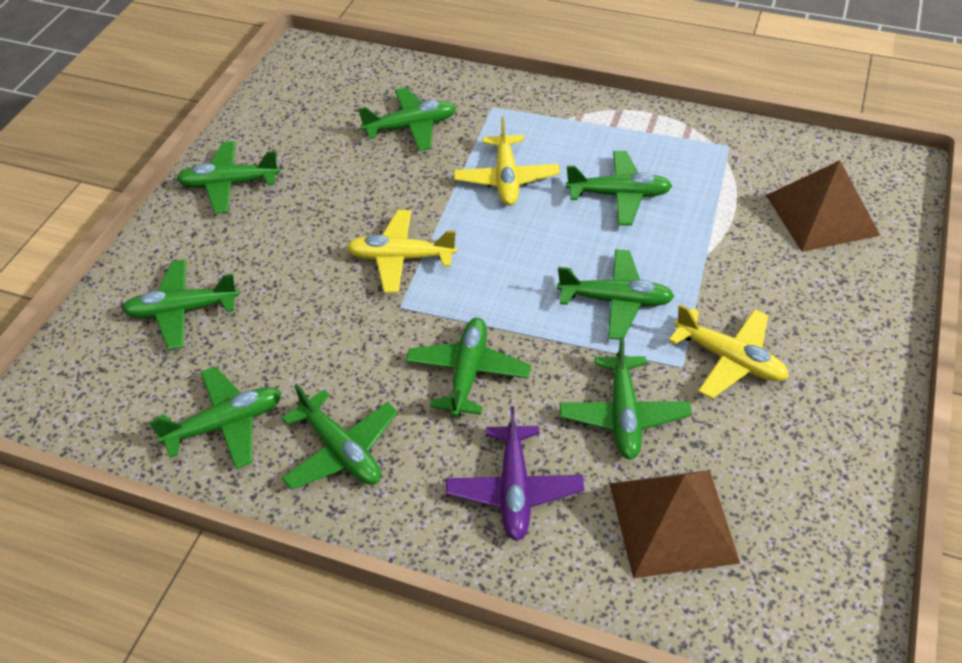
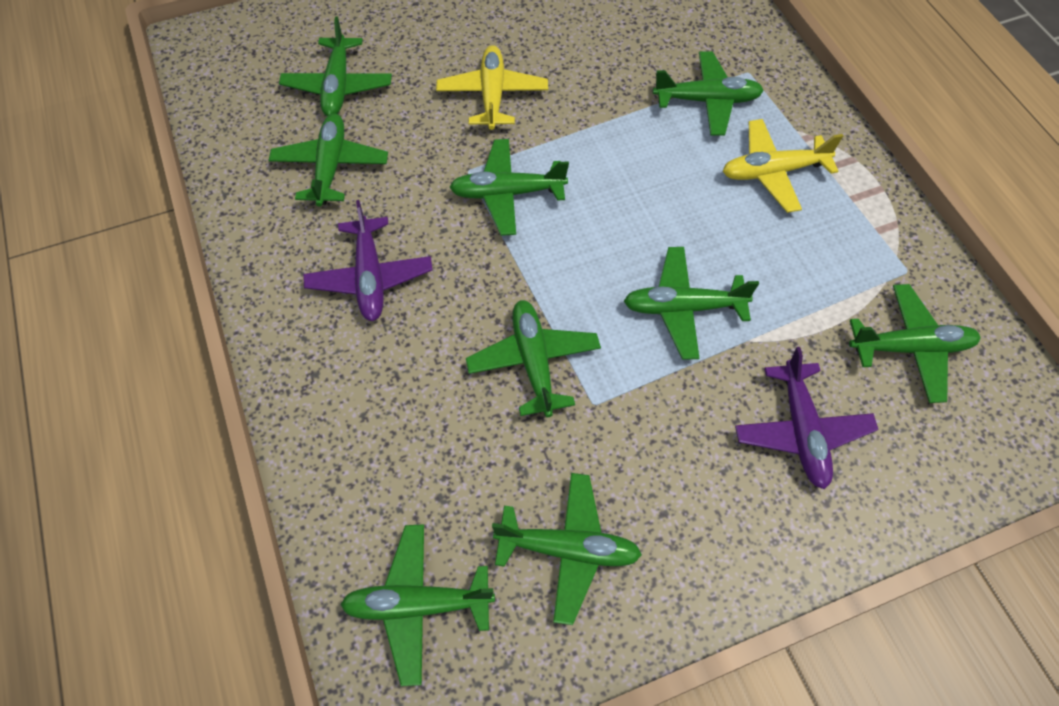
brown pyramid: 2 -> 0
purple plane: 1 -> 2
yellow plane: 3 -> 2

